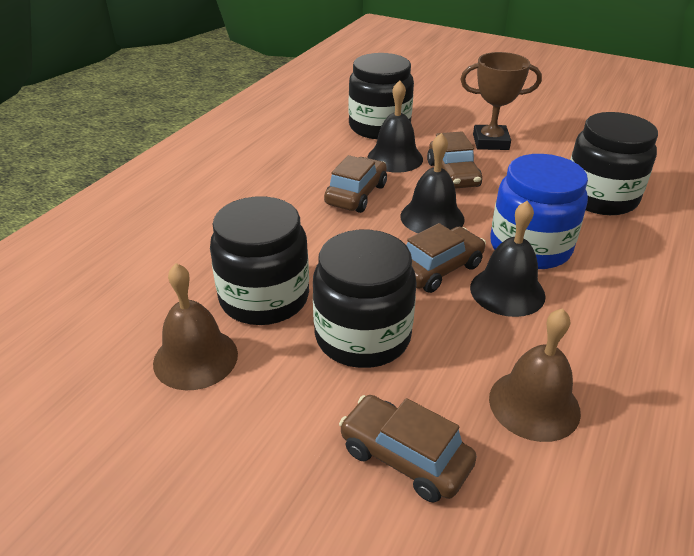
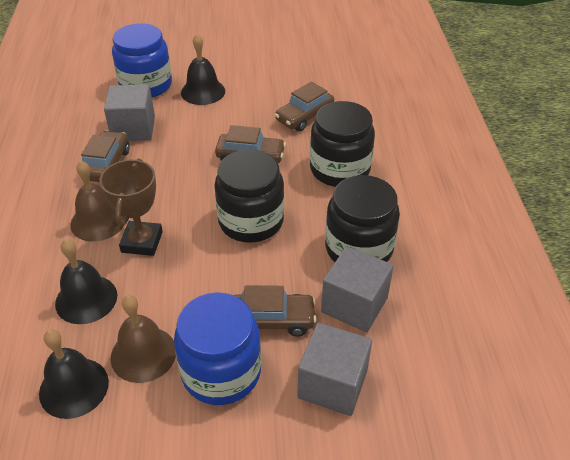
black jar: 4 -> 3
blue jar: 1 -> 2
grey cube: 0 -> 3

